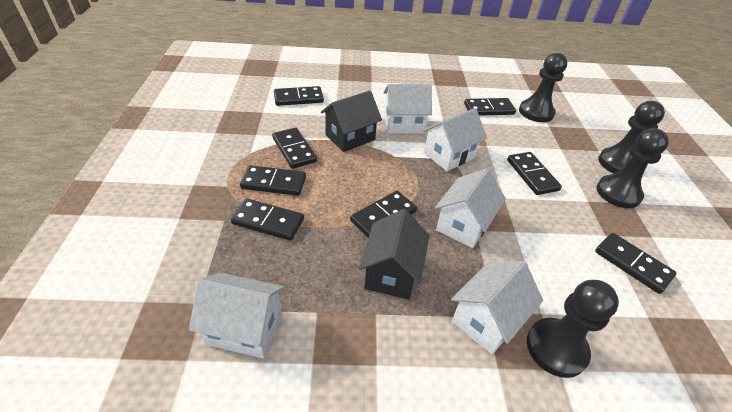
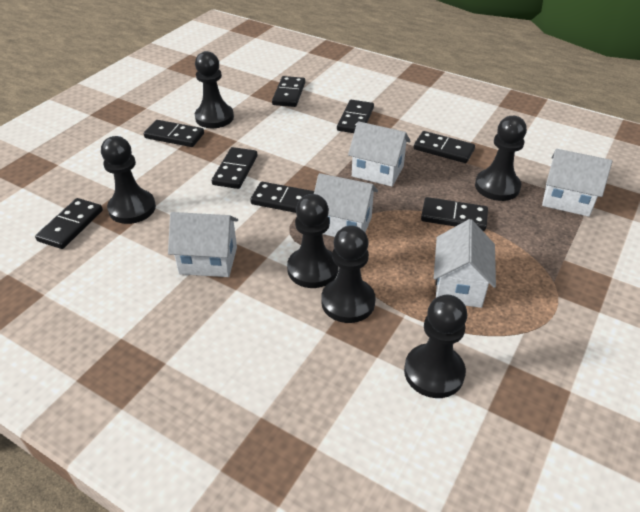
black house: 2 -> 0
black pawn: 4 -> 6

